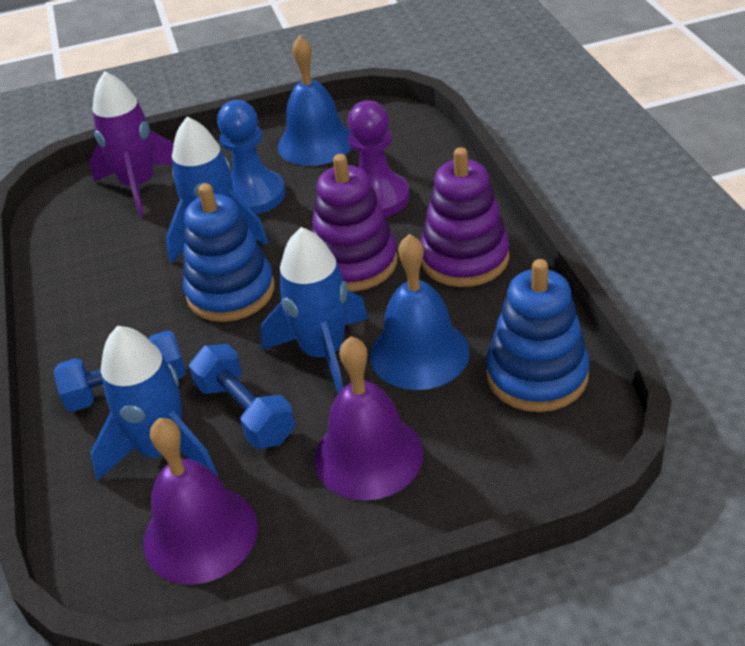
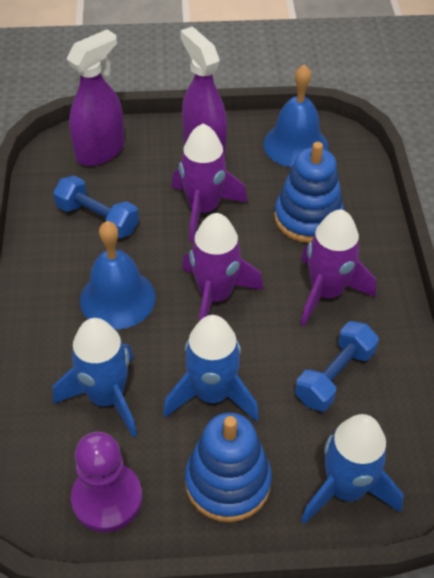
blue pawn: 1 -> 0
purple bell: 2 -> 0
purple rocket: 1 -> 3
purple spray bottle: 0 -> 2
purple stacking toy: 2 -> 0

